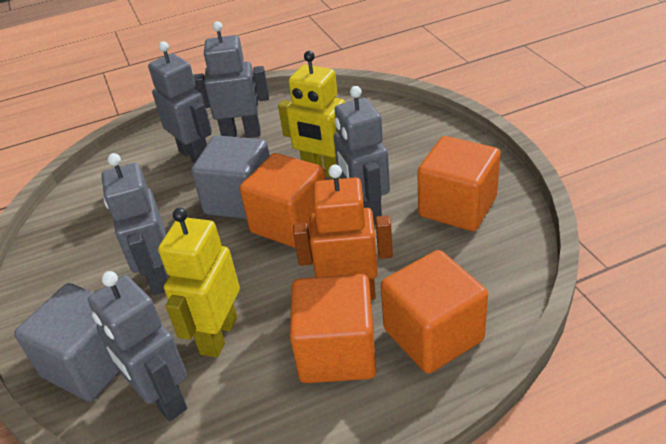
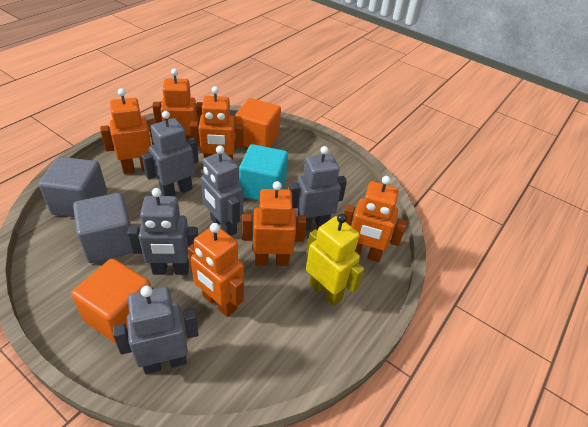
orange cube: 4 -> 2
orange robot: 1 -> 6
turquoise cube: 0 -> 1
yellow robot: 2 -> 1

